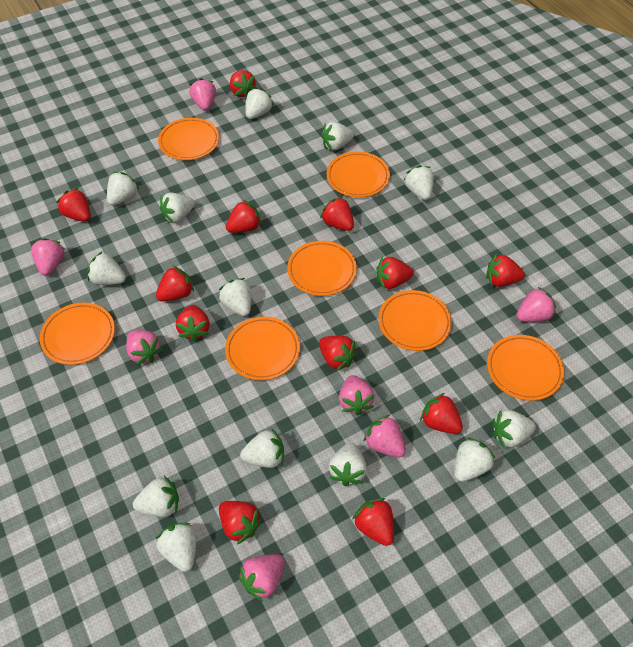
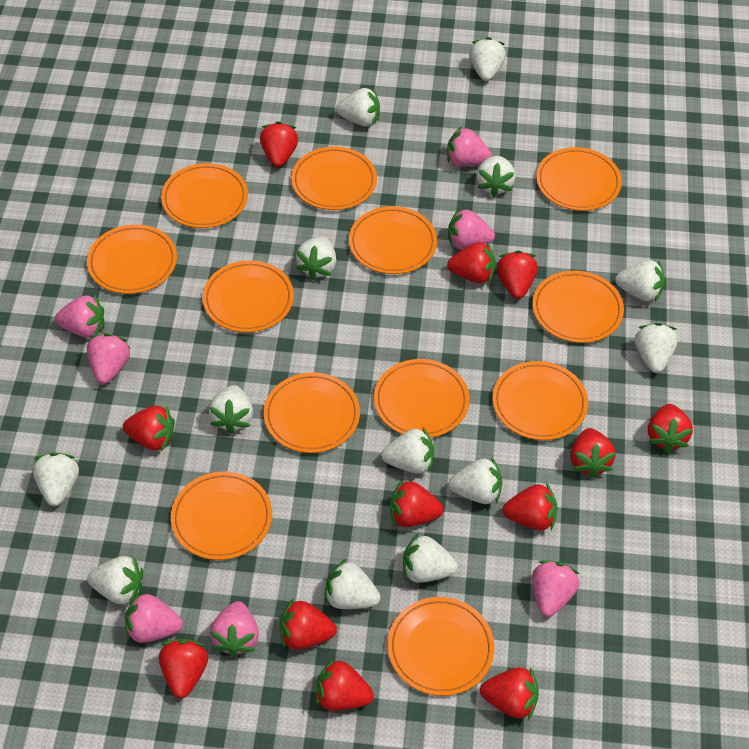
orange plate: 7 -> 12

